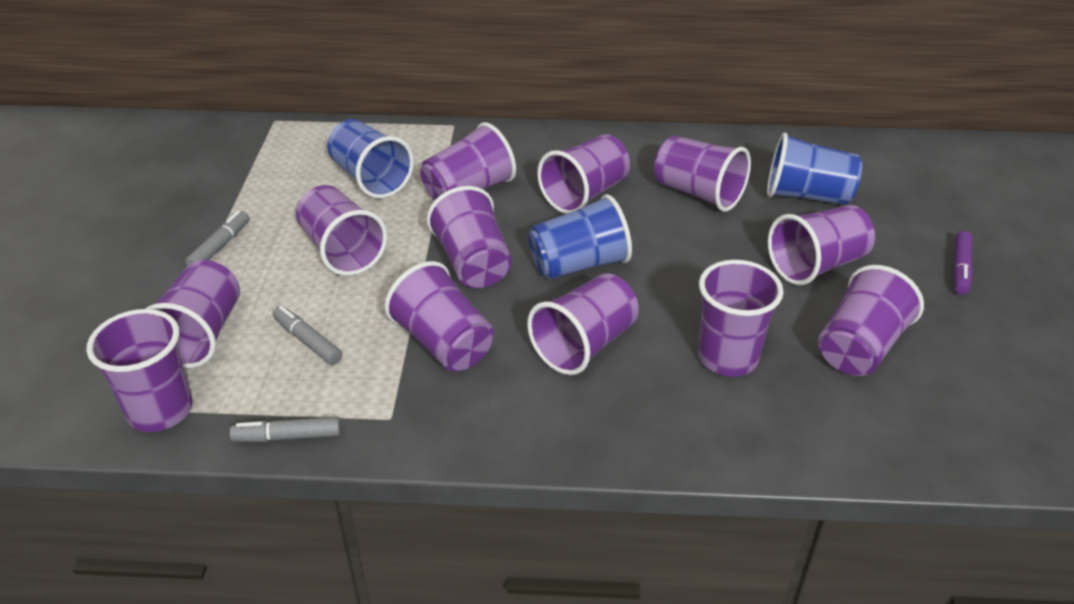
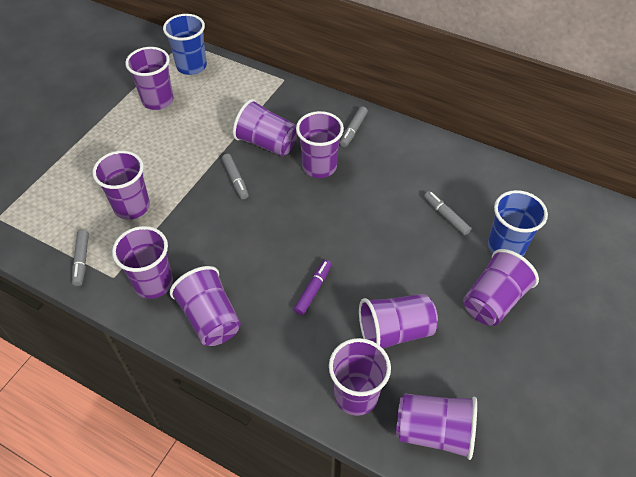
blue cup: 3 -> 2
grey marker: 3 -> 4
purple cup: 12 -> 10

